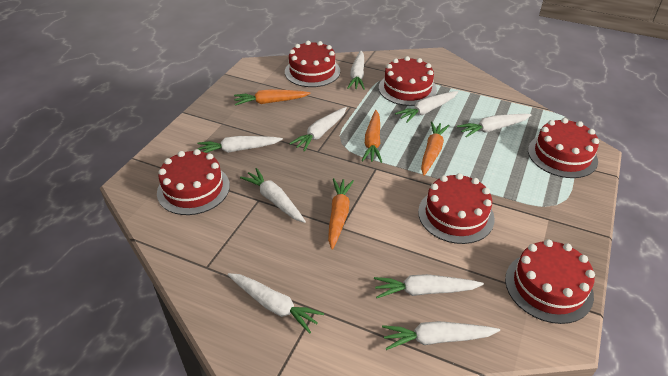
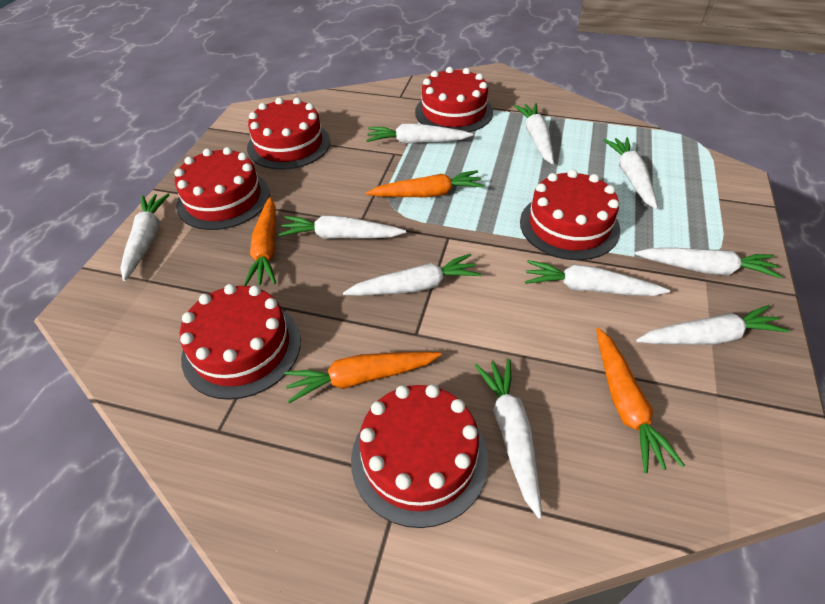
white carrot: 9 -> 10

